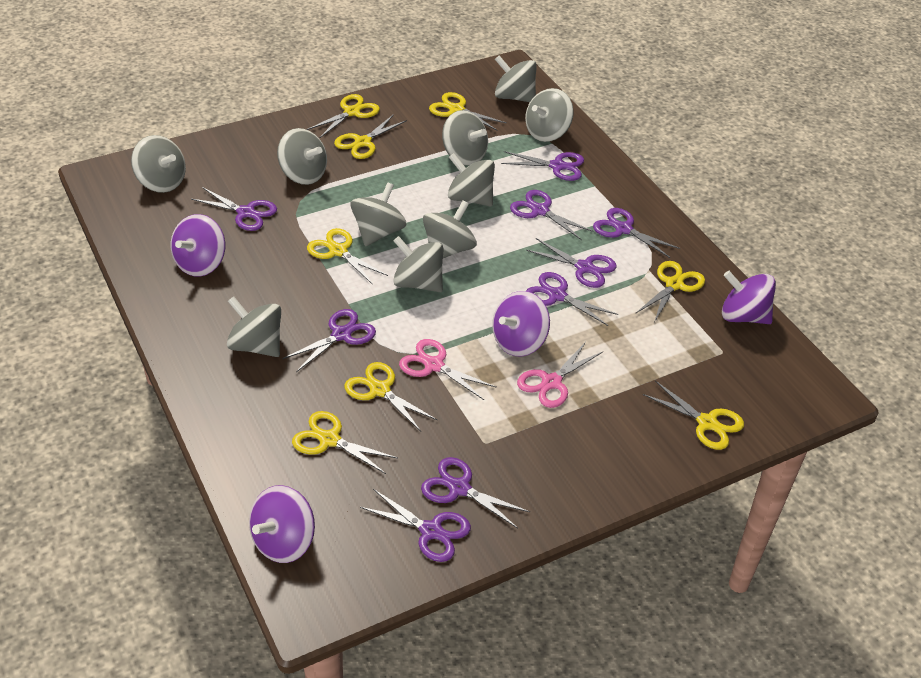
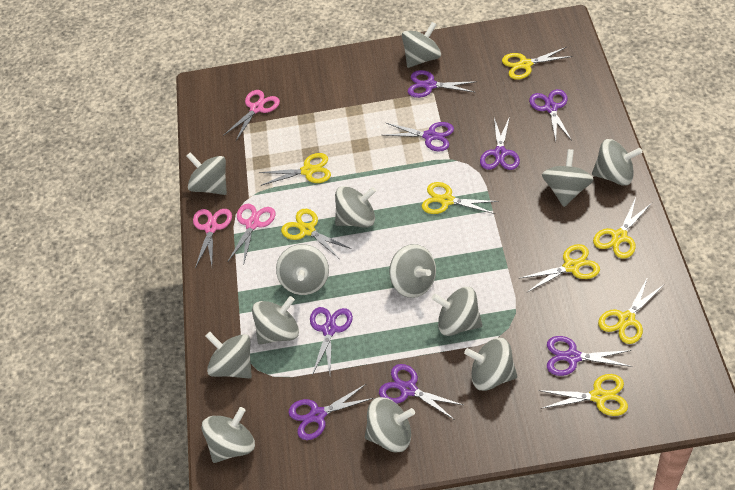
grey spinning top: 10 -> 13
pink scissors: 2 -> 3
purple scissors: 9 -> 8
purple spinning top: 4 -> 0

